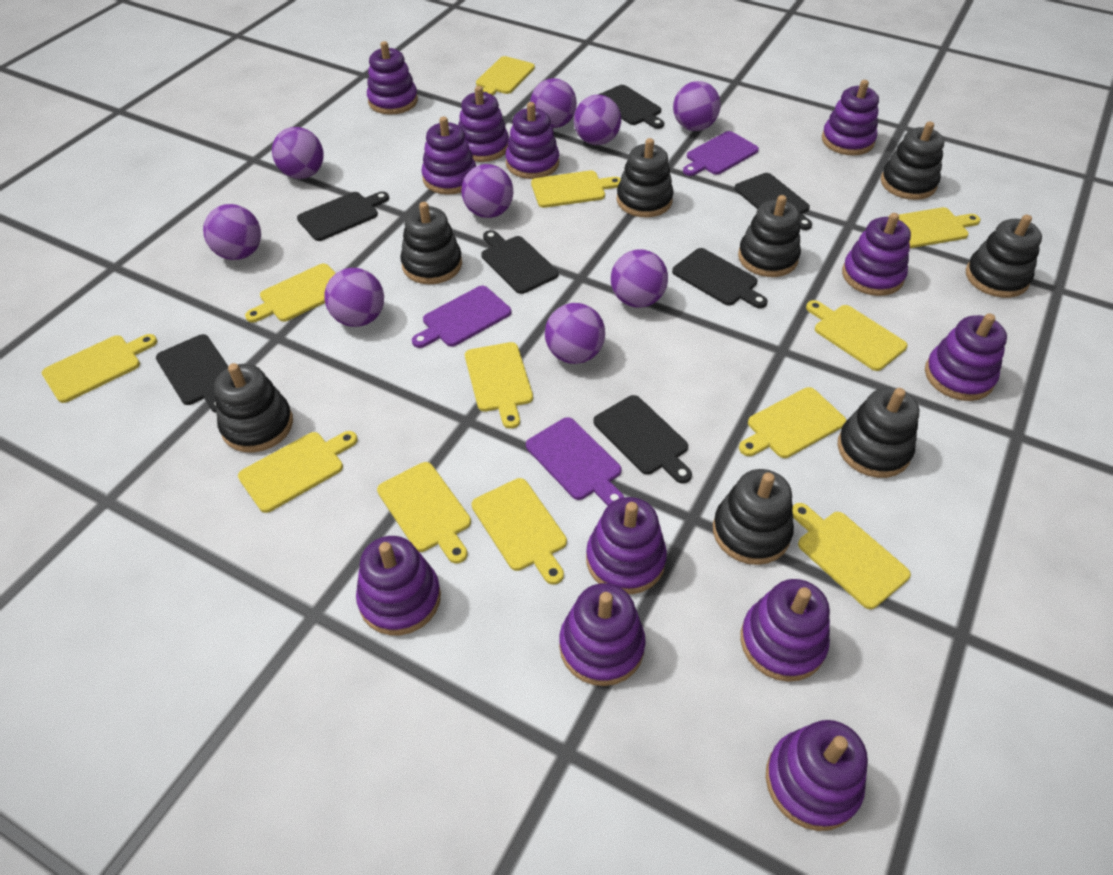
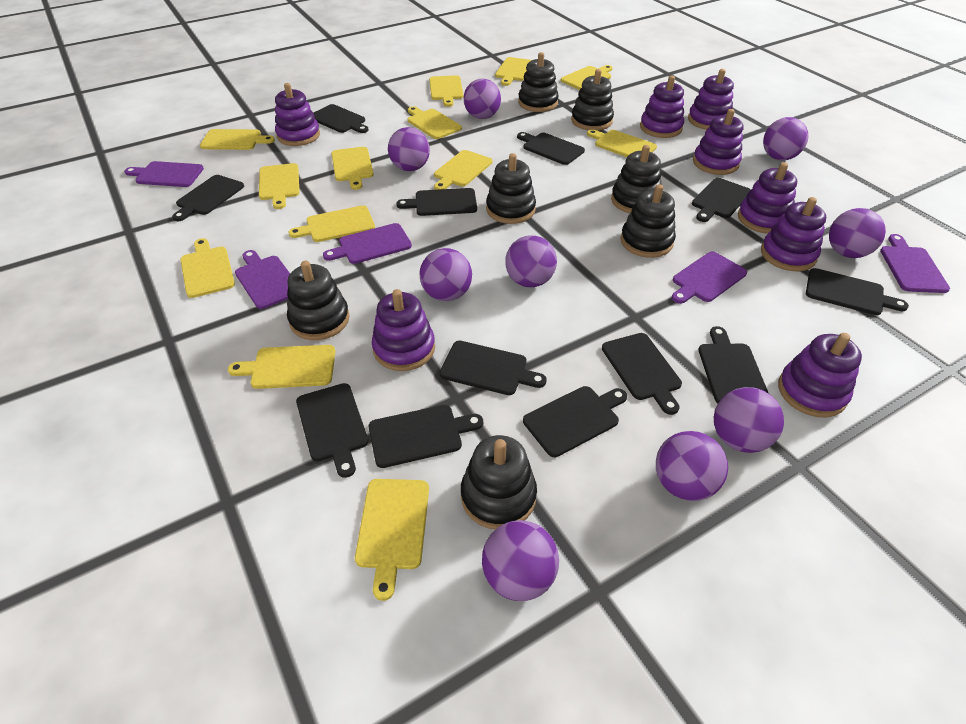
black cutting board: 7 -> 12
black stacking toy: 8 -> 7
purple cutting board: 3 -> 5
purple stacking toy: 12 -> 8
yellow cutting board: 12 -> 13

